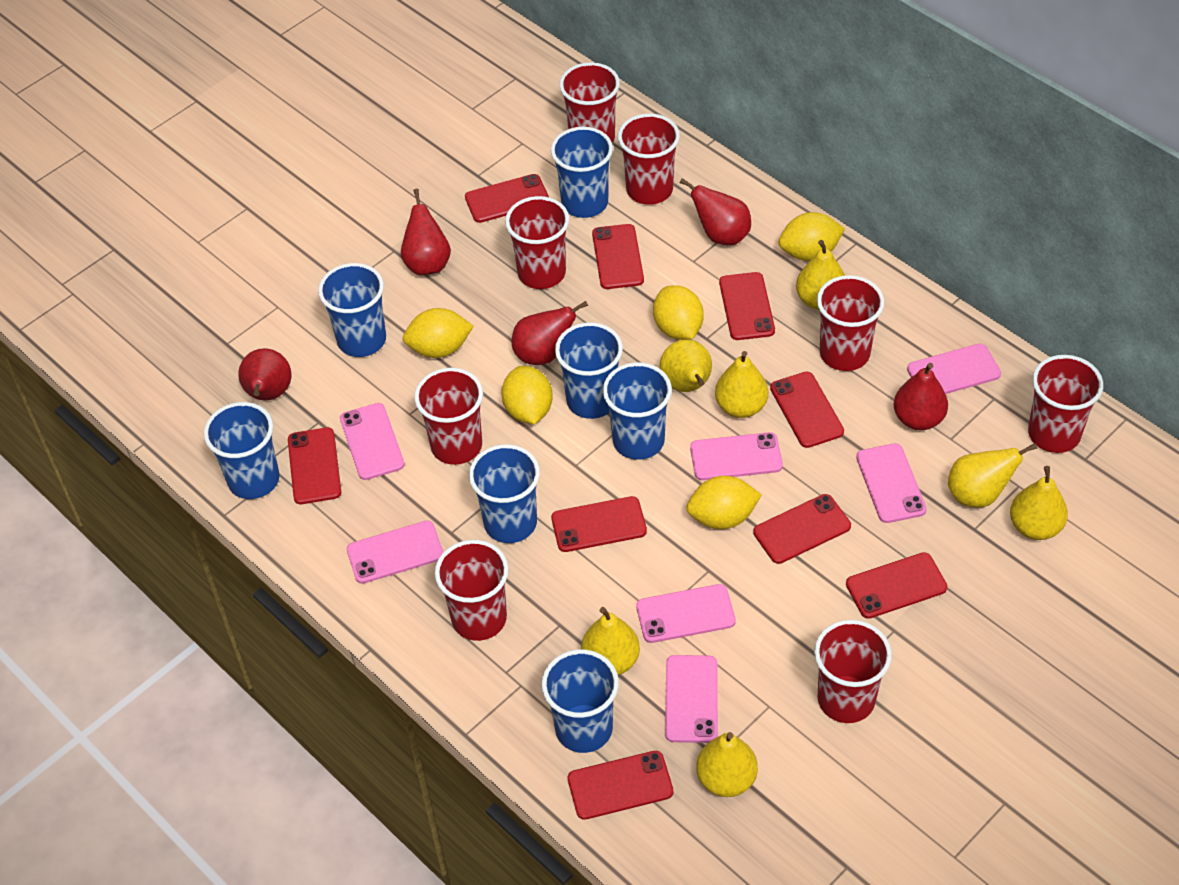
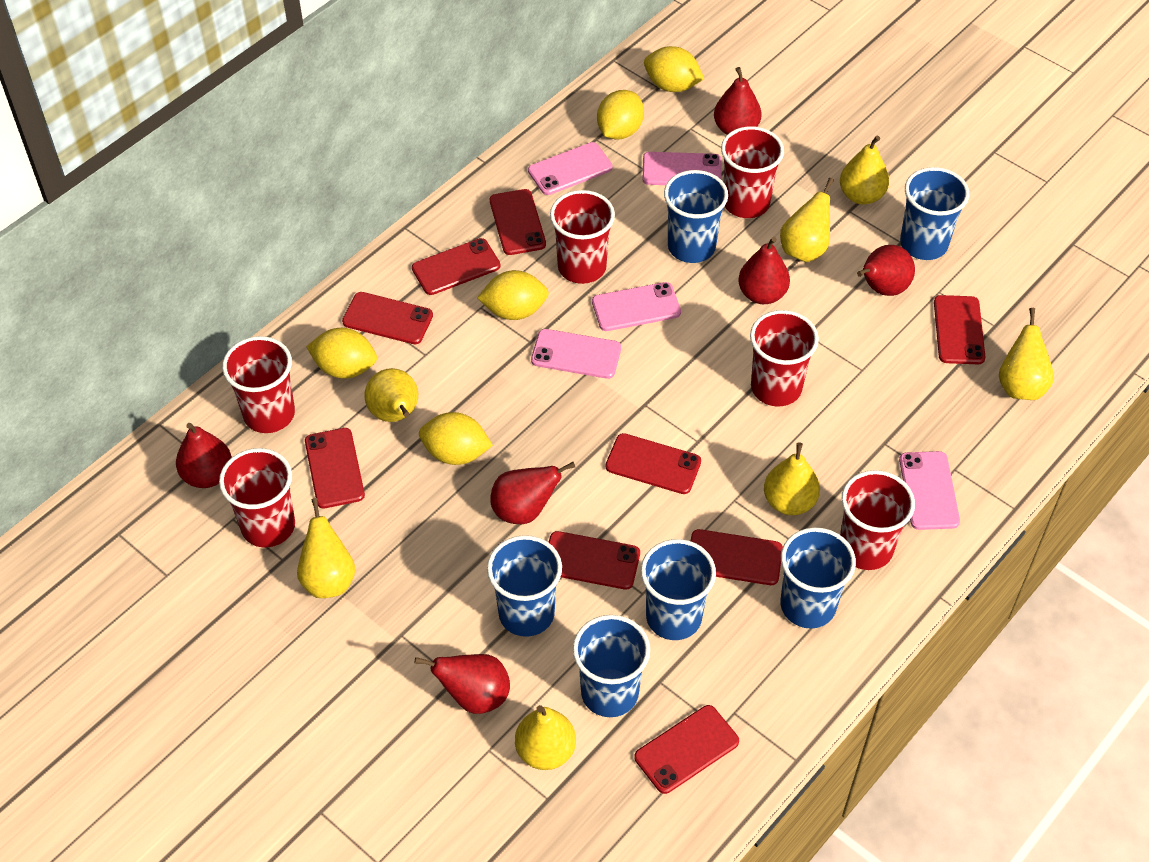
blue cup: 7 -> 6
pink phone: 7 -> 5
red cup: 8 -> 6
red pear: 5 -> 6

